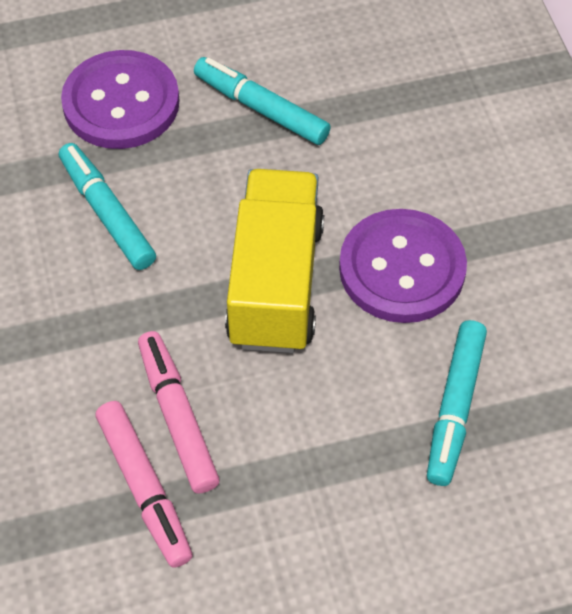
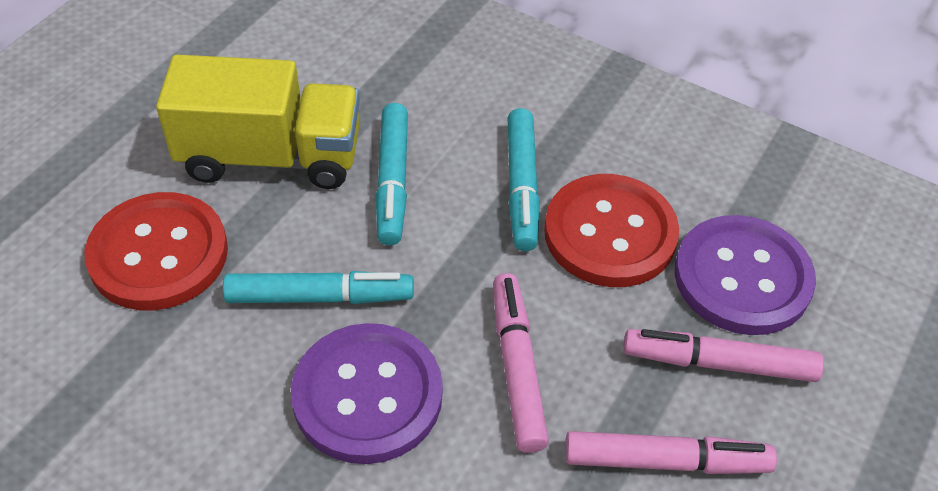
pink marker: 2 -> 3
red button: 0 -> 2

